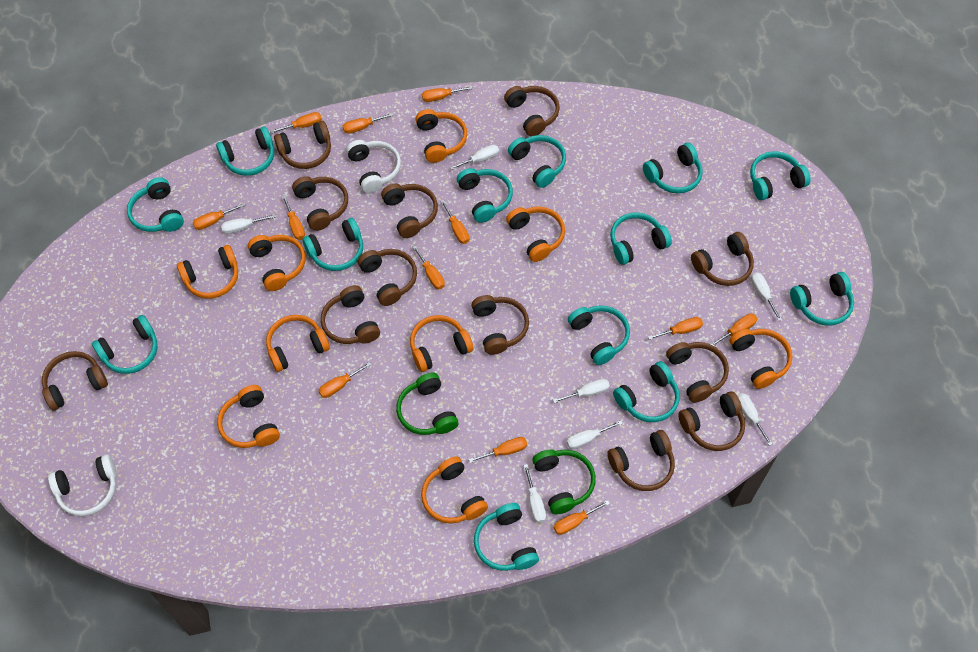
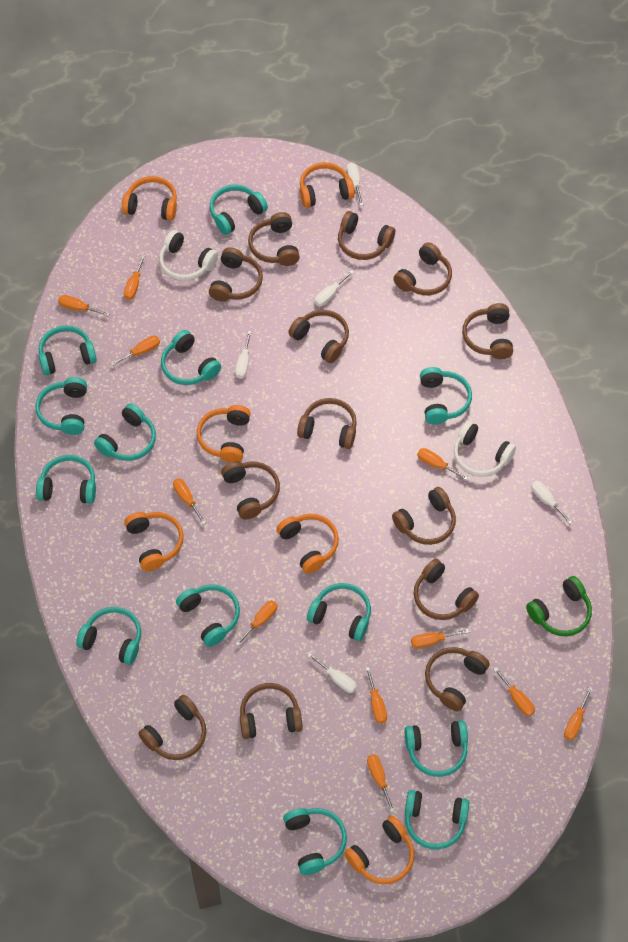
brown headphones: 12 -> 13
green headphones: 2 -> 1
orange headphones: 9 -> 6
orange screwdriver: 12 -> 11
white screwdriver: 7 -> 5

